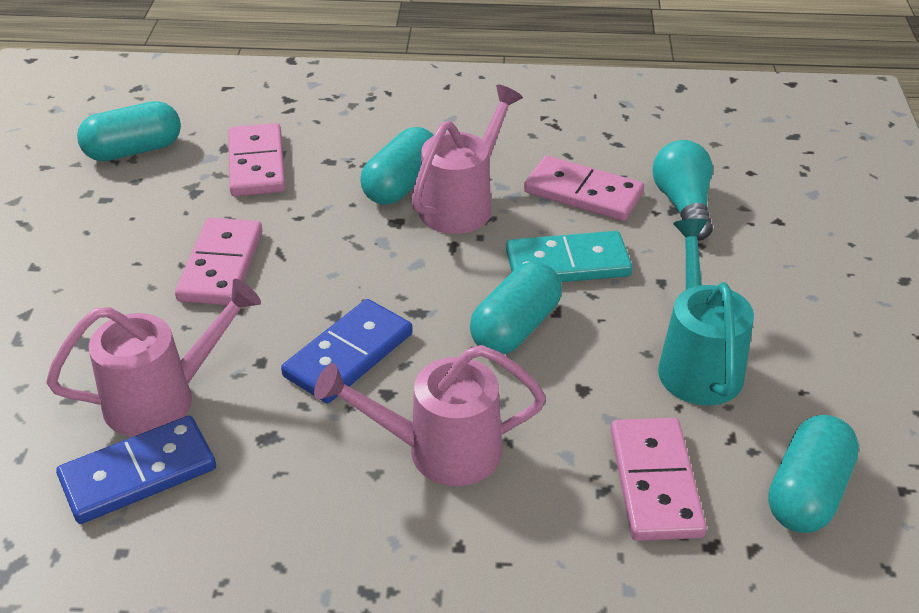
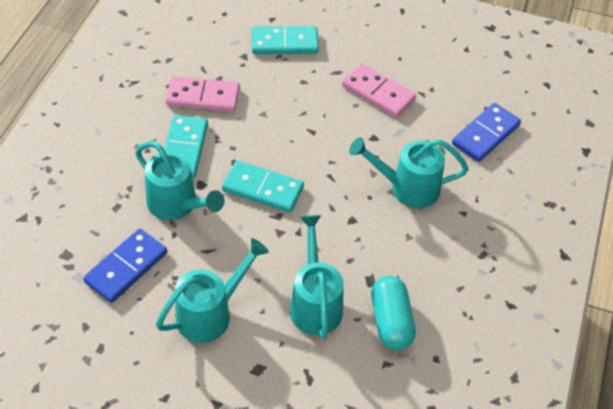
pink domino: 4 -> 2
pink watering can: 3 -> 0
turquoise capsule: 4 -> 1
turquoise domino: 1 -> 3
turquoise light bulb: 1 -> 0
turquoise watering can: 1 -> 4

